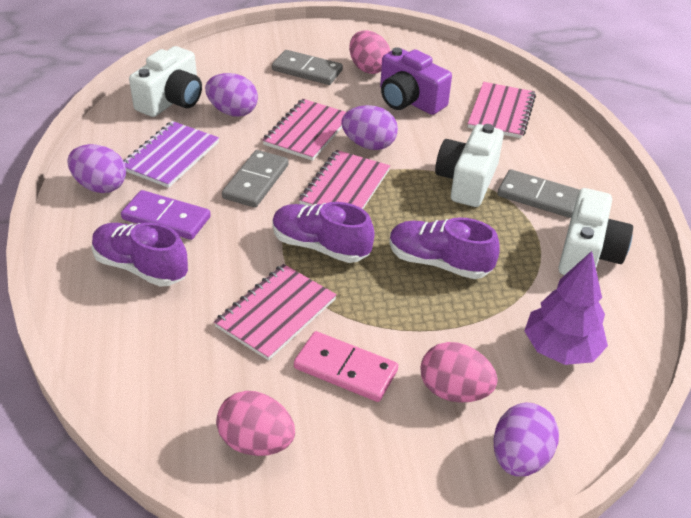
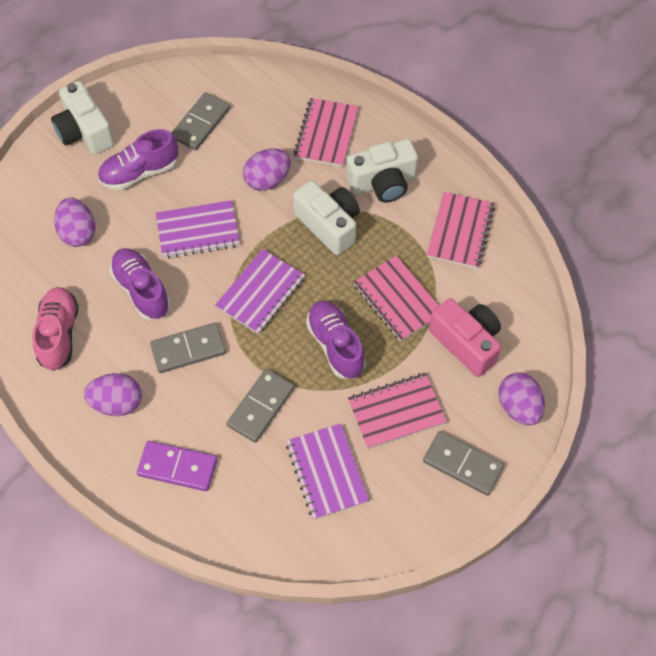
grey domino: 3 -> 4
pink camera: 0 -> 1
pink domino: 1 -> 0
pink egg: 3 -> 0
pink shoe: 0 -> 1
purple camera: 1 -> 0
purple notebook: 1 -> 3
purple tree: 1 -> 0

